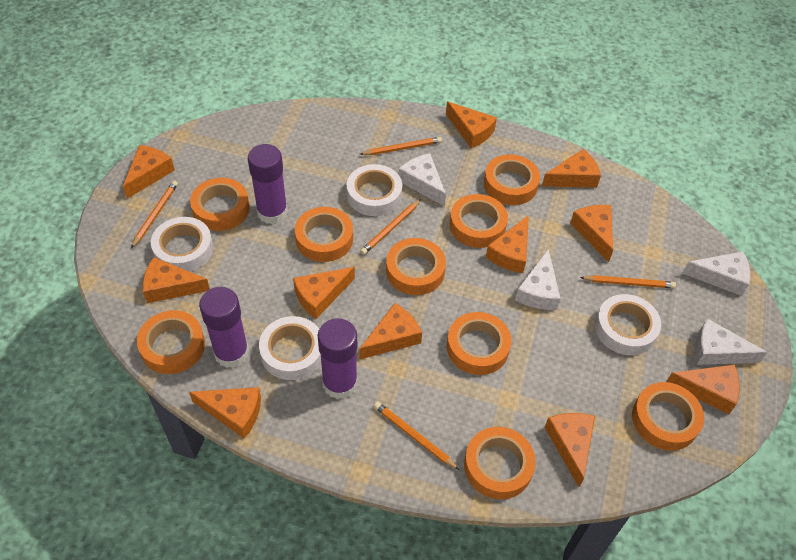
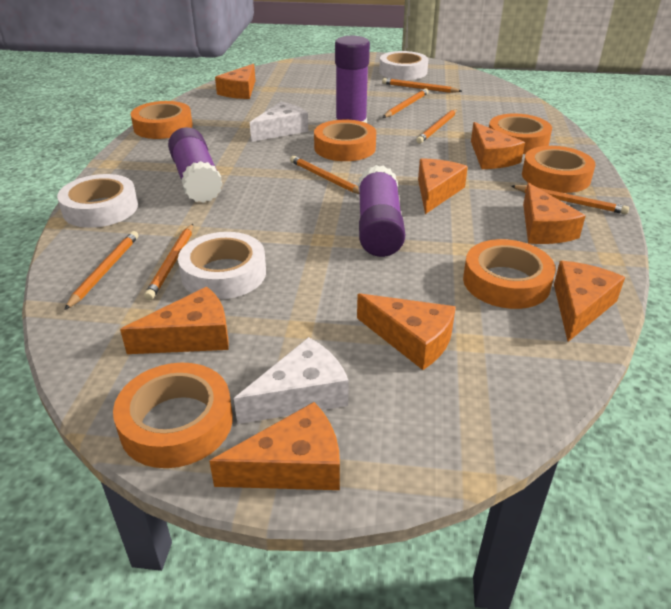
orange cheese: 11 -> 8
orange pencil: 5 -> 7
orange tape: 9 -> 6
white cheese: 4 -> 2
white tape: 4 -> 3

